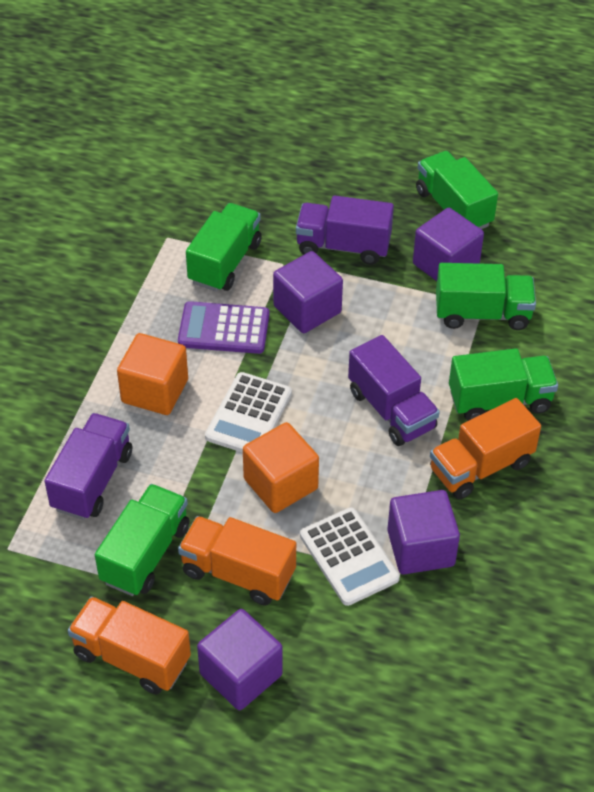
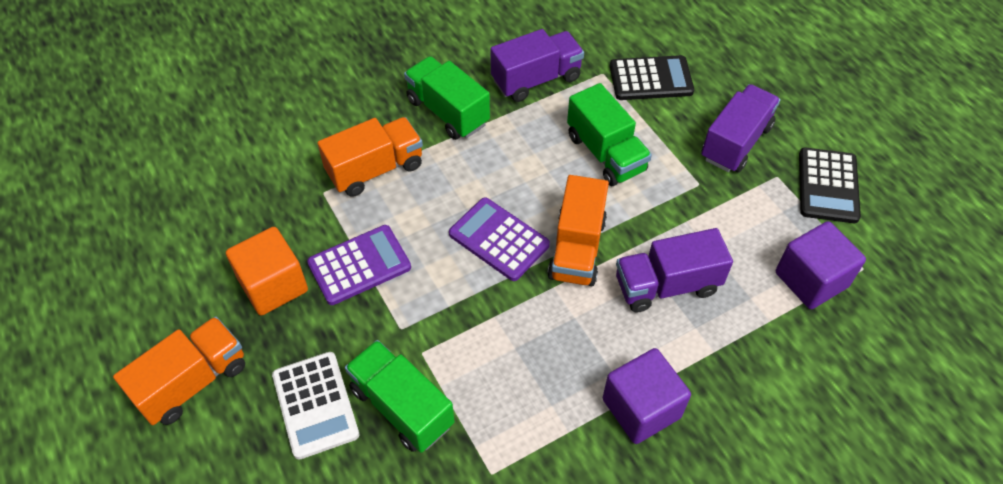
black calculator: 0 -> 2
green truck: 5 -> 3
orange cube: 2 -> 1
purple calculator: 1 -> 2
purple cube: 4 -> 2
white calculator: 2 -> 1

